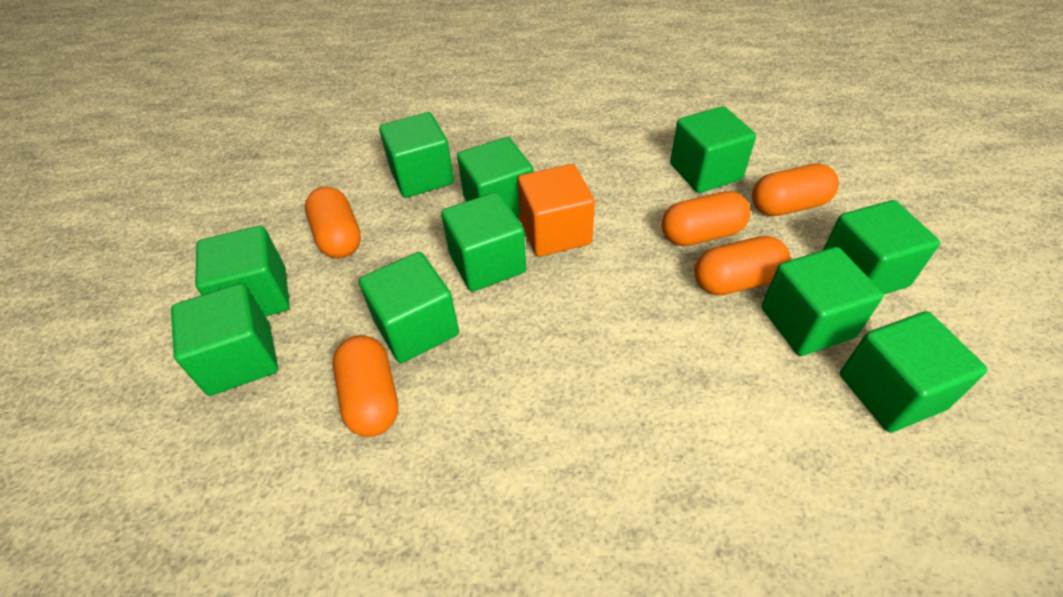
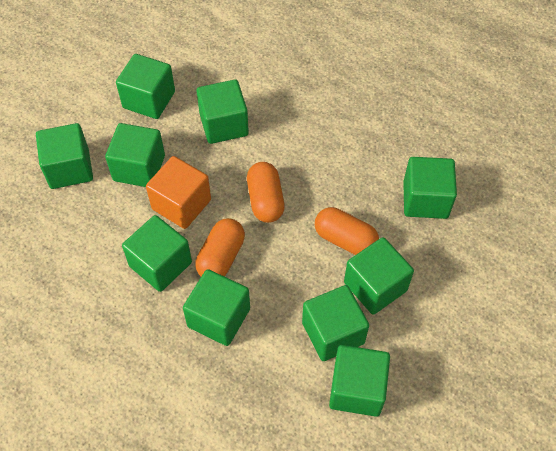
orange capsule: 5 -> 3

